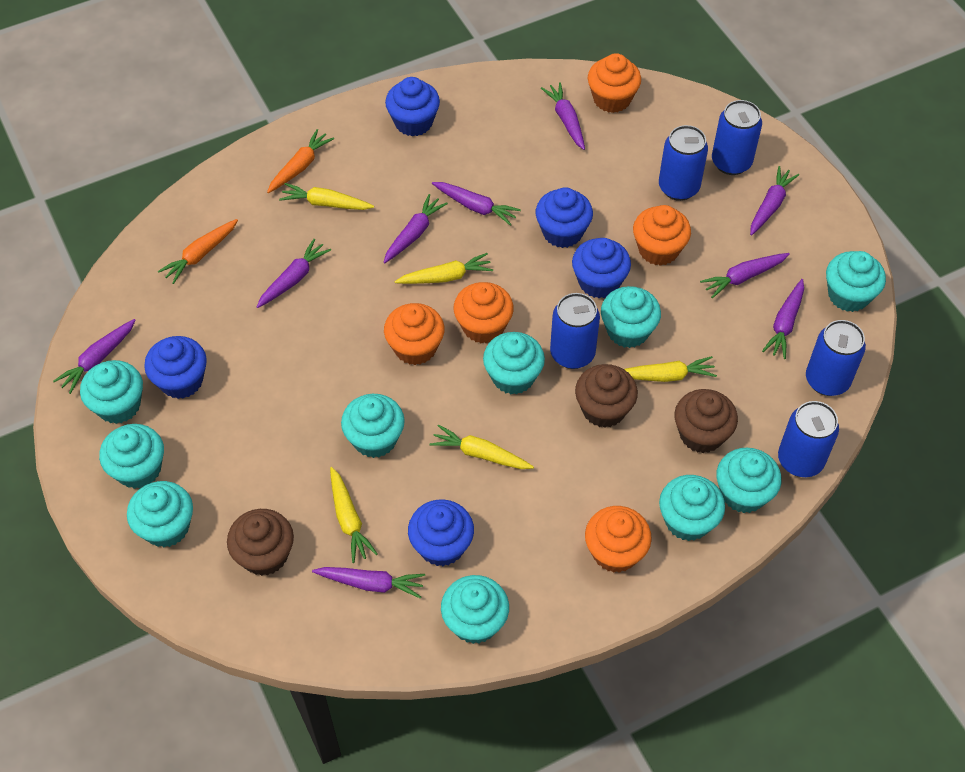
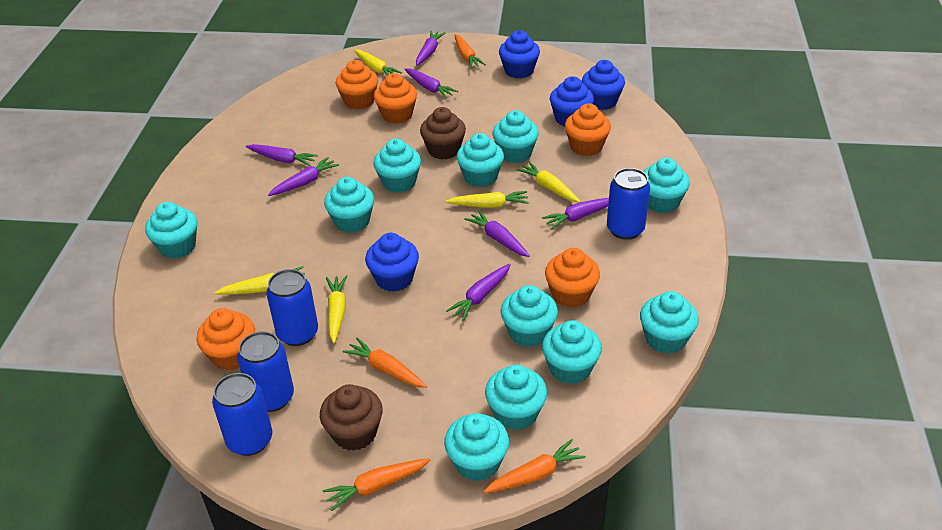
blue can: 5 -> 4
blue cupcake: 5 -> 4
brown cupcake: 3 -> 2
orange carrot: 2 -> 4
purple carrot: 9 -> 7
turquoise cupcake: 10 -> 11

